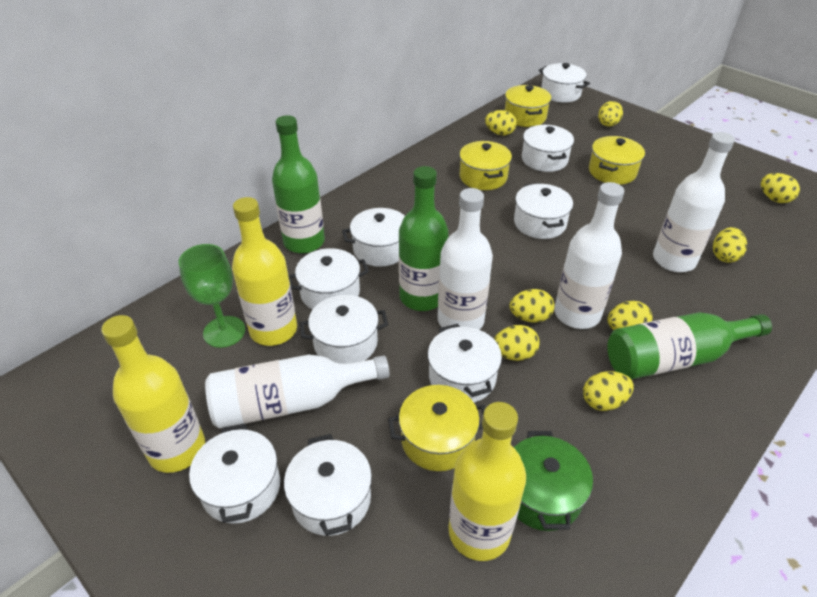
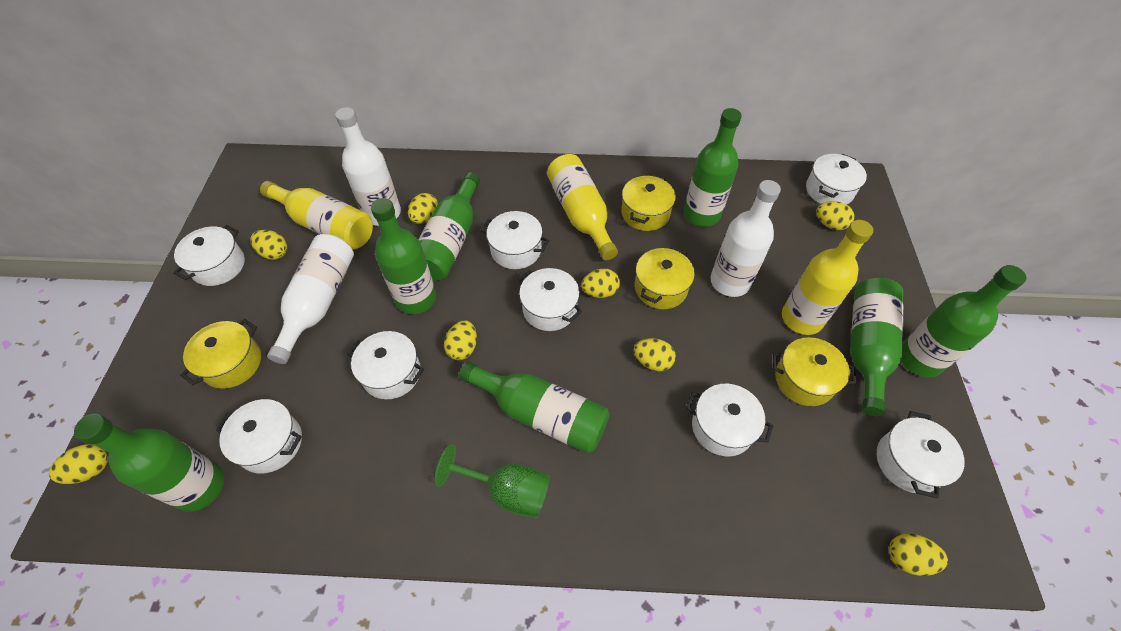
green bottle: 3 -> 7
green pot: 1 -> 0
white bottle: 4 -> 3
white pot: 9 -> 8

